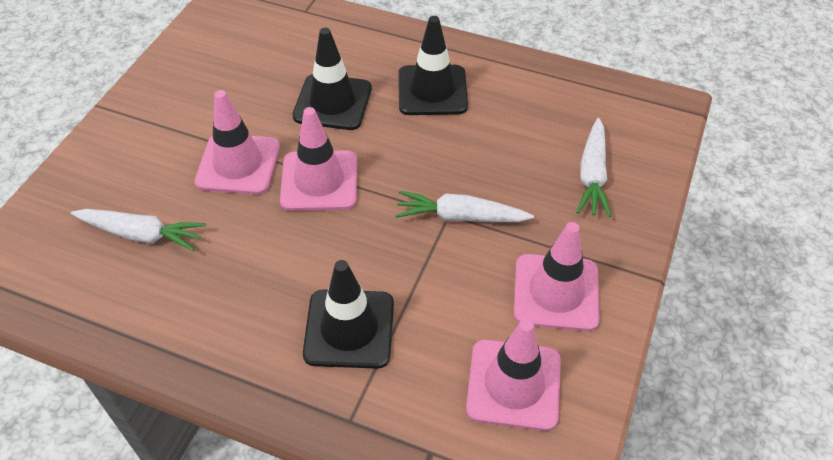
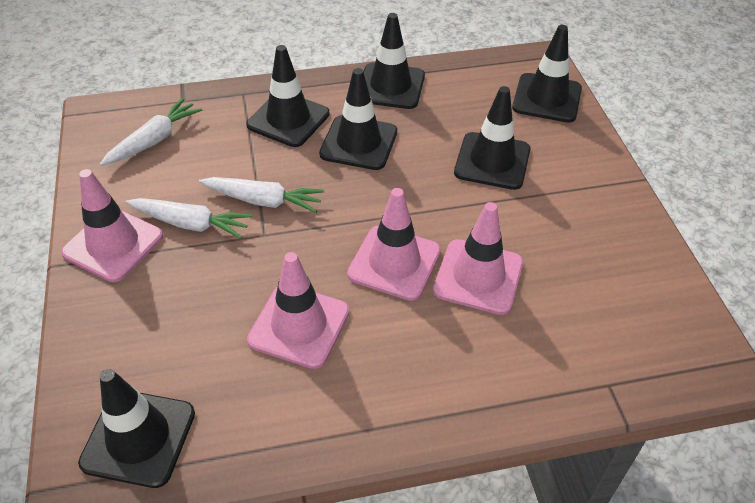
black traffic cone: 3 -> 6

